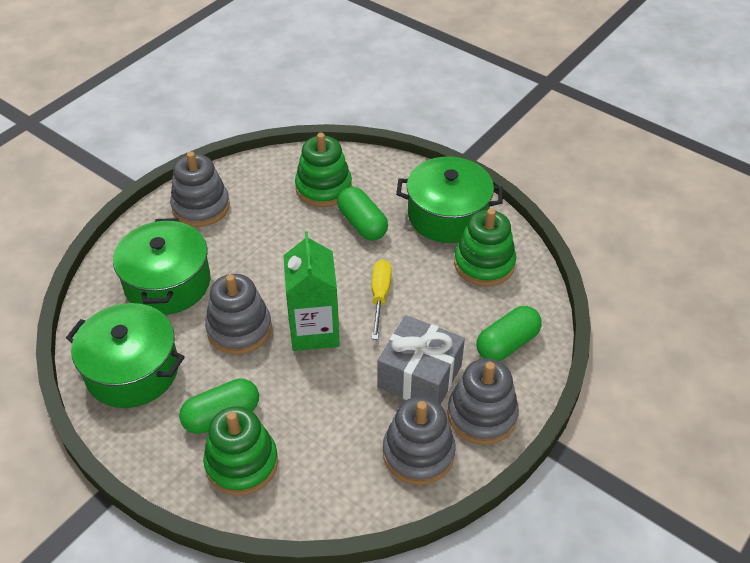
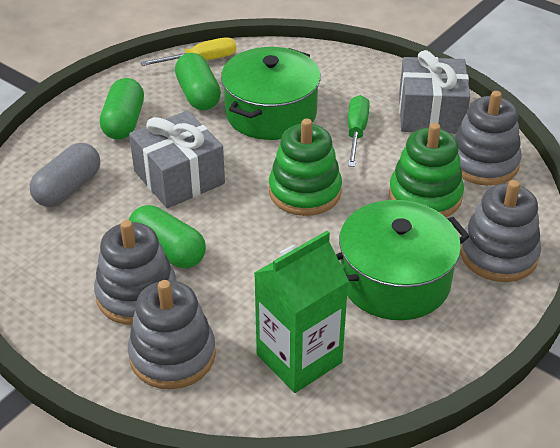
green pot: 3 -> 2
green screwdriver: 0 -> 1
green stacking toy: 3 -> 2
grey capsule: 0 -> 1
grey gift: 1 -> 2

